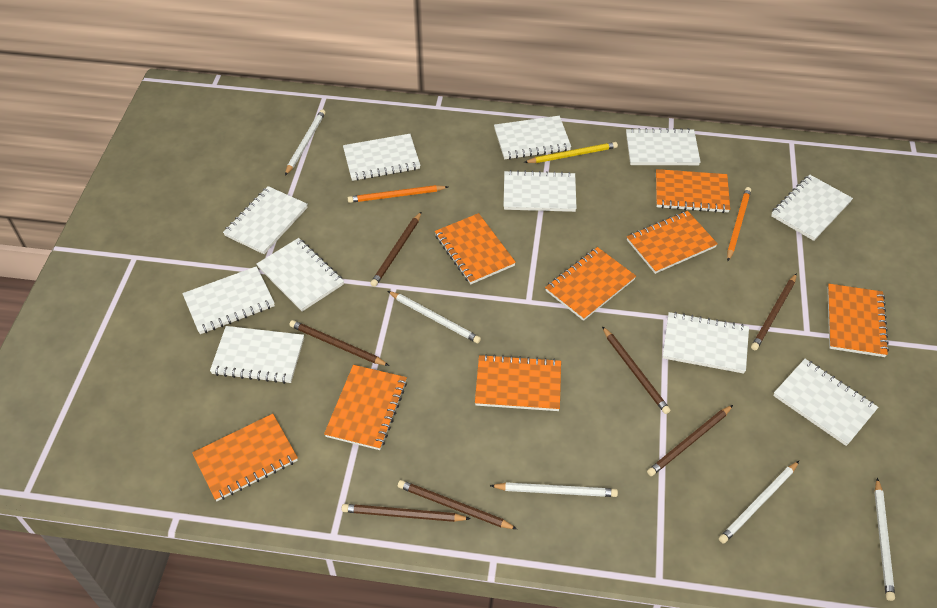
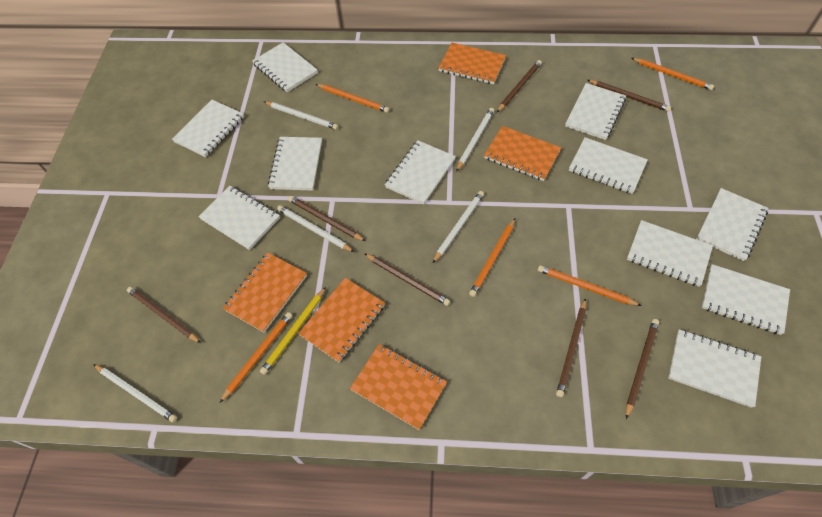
orange notebook: 8 -> 5
orange pencil: 2 -> 5

